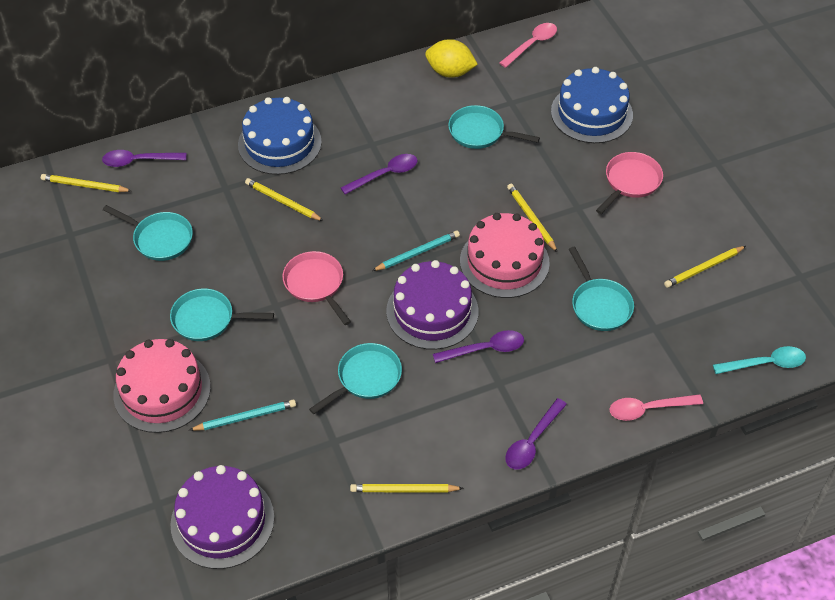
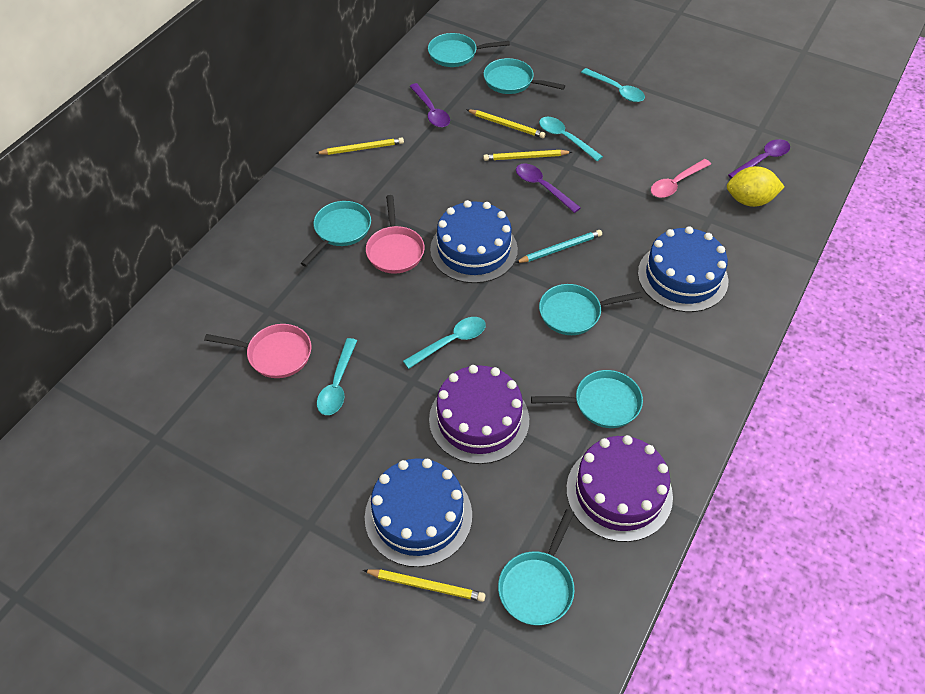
blue cake: 2 -> 3
pink cake: 2 -> 0
pink spoon: 2 -> 1
purple spoon: 4 -> 3
turquoise pan: 5 -> 6
turquoise pencil: 2 -> 1
turquoise spoon: 1 -> 4
yellow pencil: 5 -> 4

